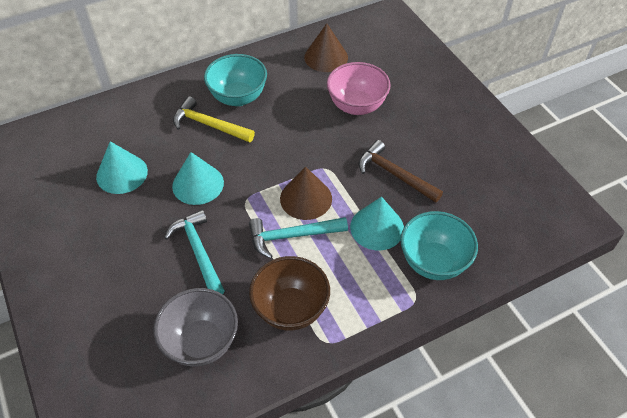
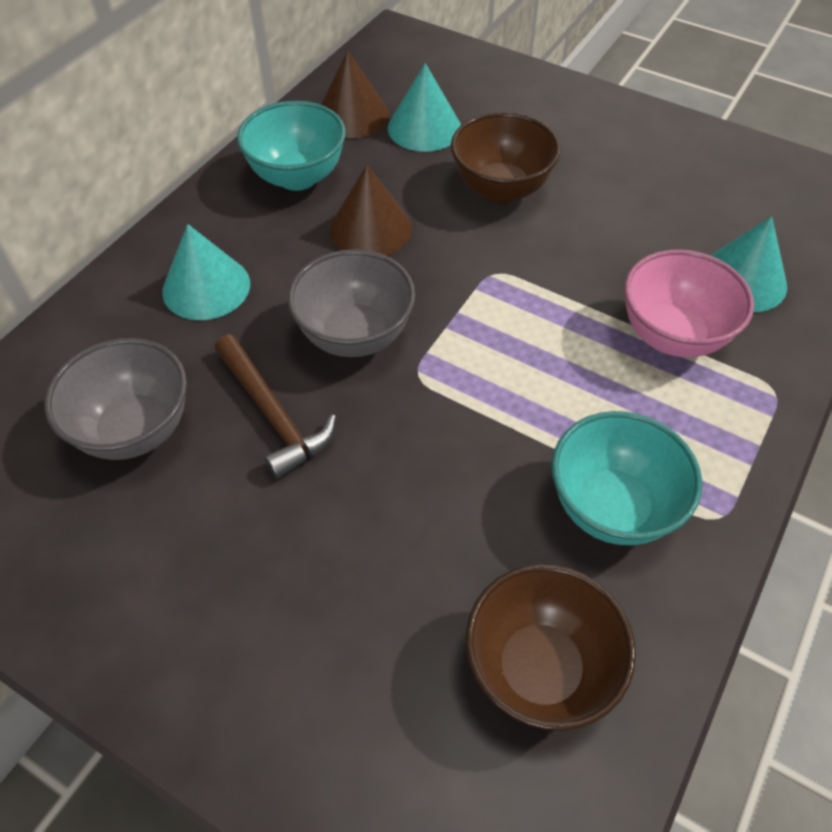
brown bowl: 1 -> 2
grey bowl: 1 -> 2
turquoise hammer: 2 -> 0
yellow hammer: 1 -> 0

